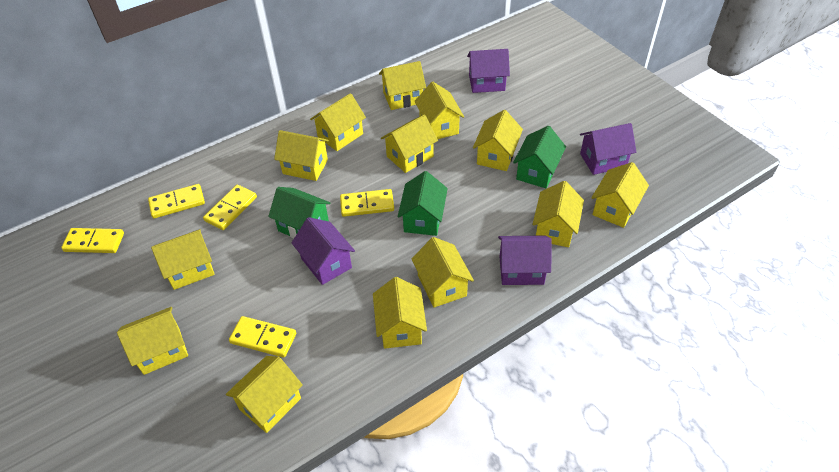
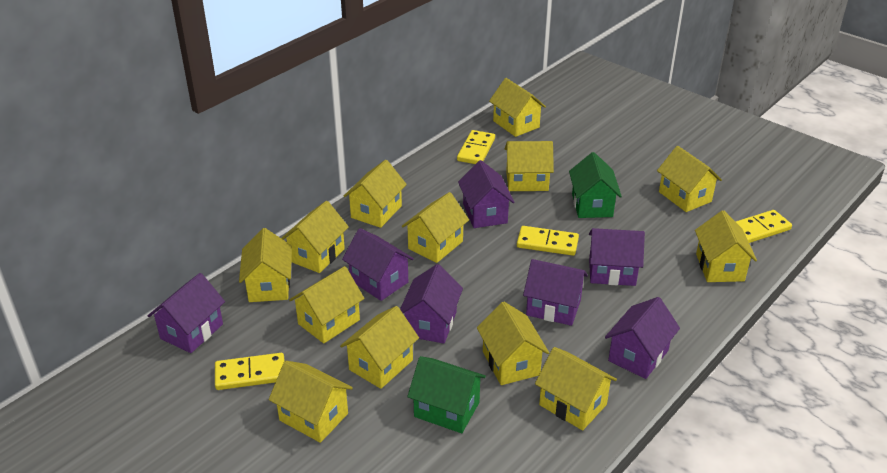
green house: 3 -> 2
purple house: 4 -> 7
yellow domino: 5 -> 4

